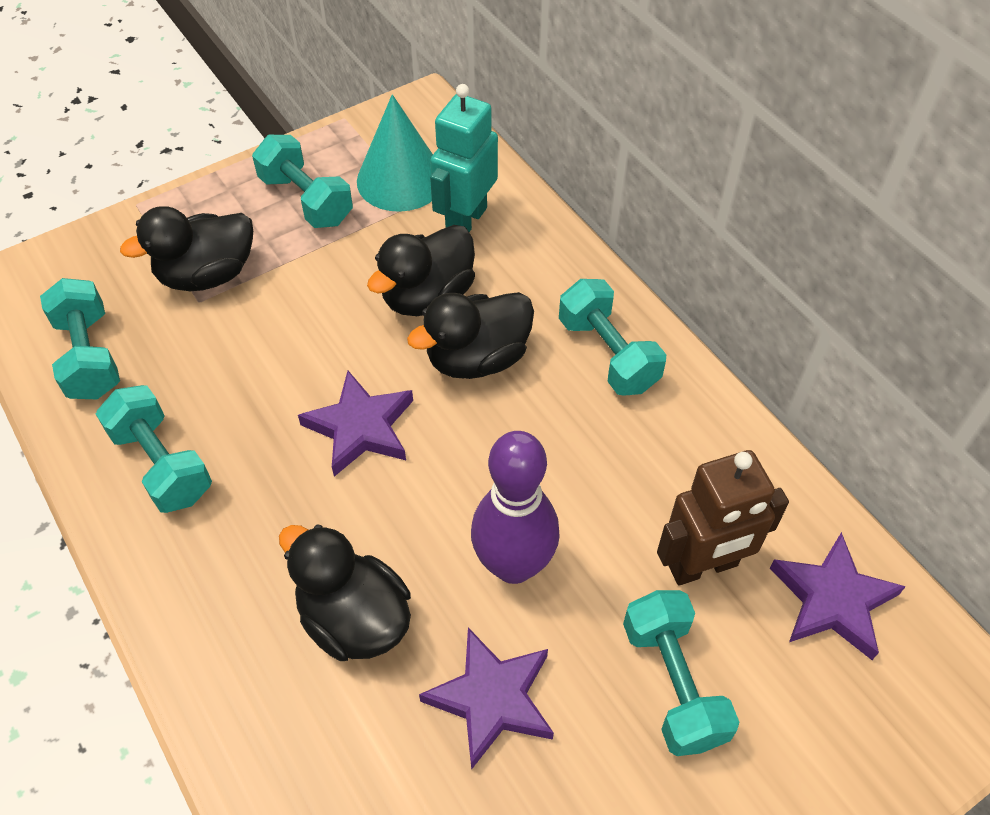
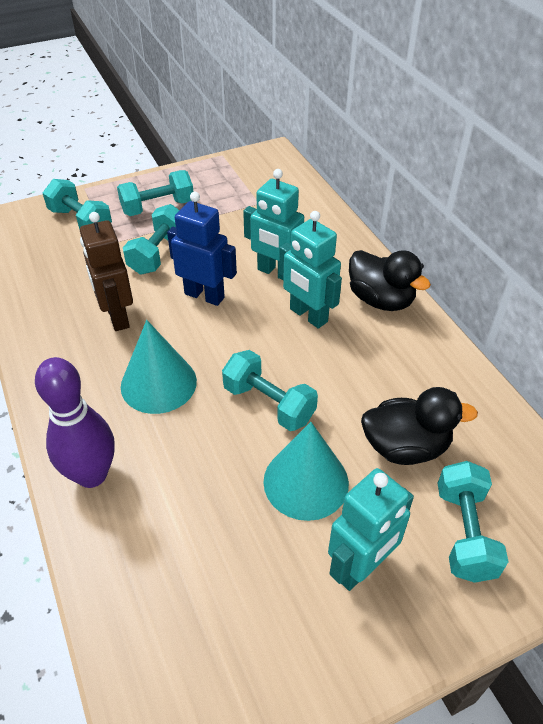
black duck: 4 -> 2
blue robot: 0 -> 1
purple star: 3 -> 0
turquoise cone: 1 -> 2
turquoise robot: 1 -> 3

